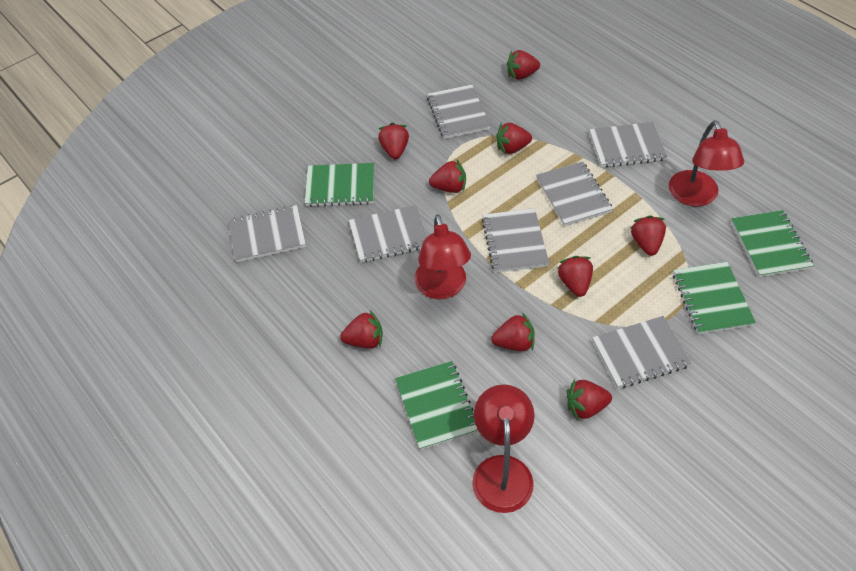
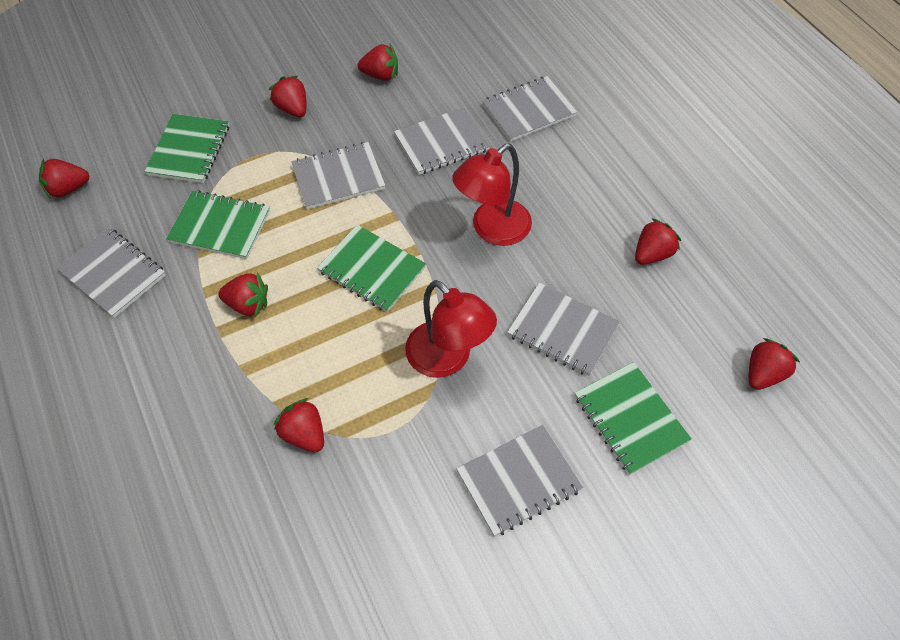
grey notebook: 7 -> 6
red lamp: 3 -> 2
red strawberry: 9 -> 7

